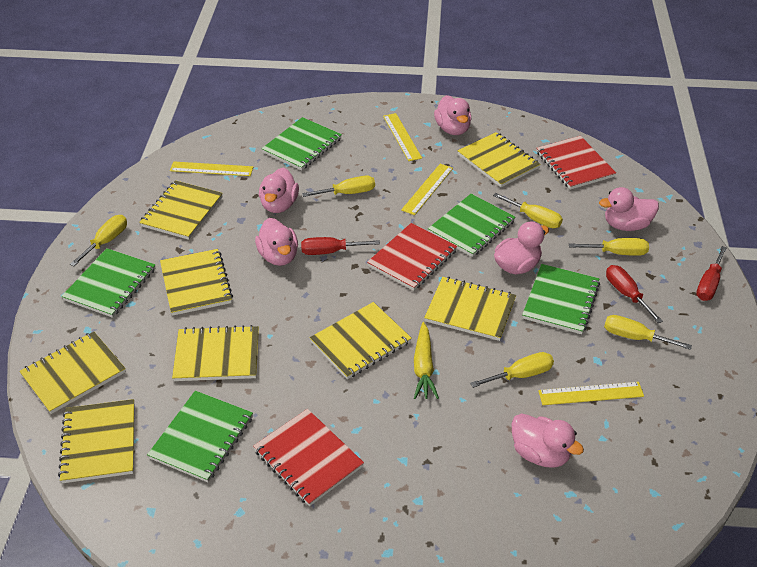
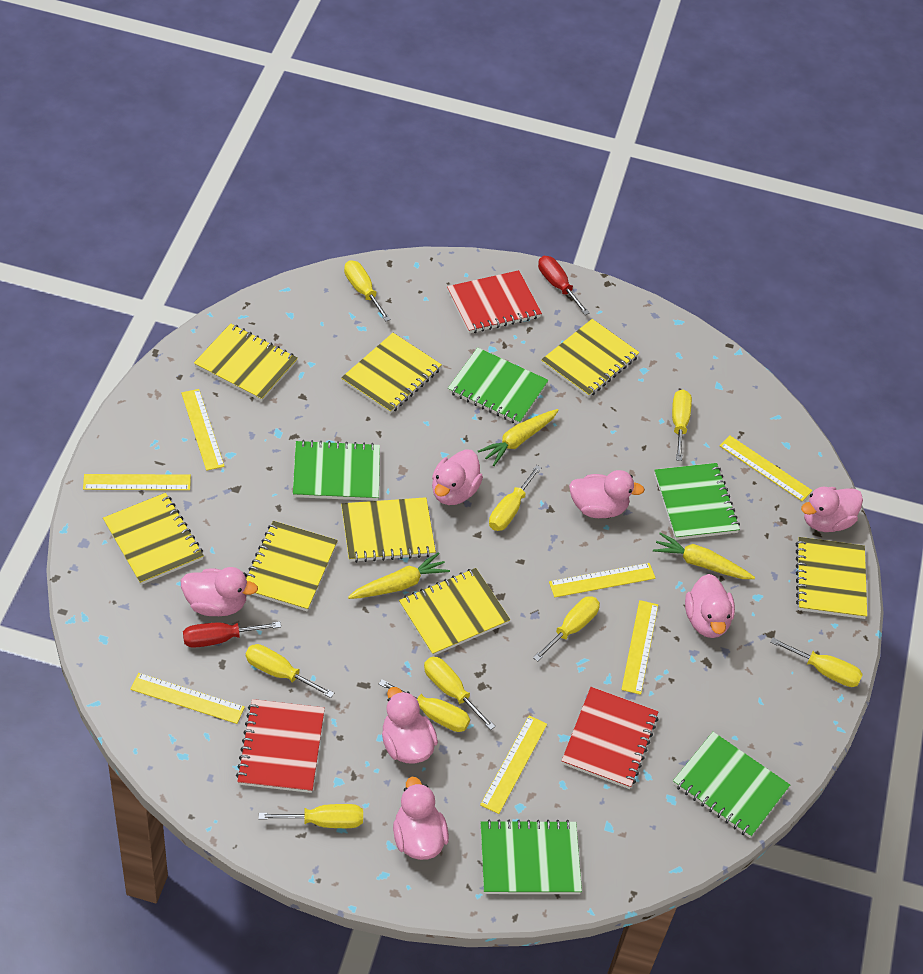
pink duck: 6 -> 7
red screwdriver: 3 -> 2
yellow carrot: 1 -> 3
yellow ruler: 4 -> 7
yellow screwdriver: 6 -> 9

